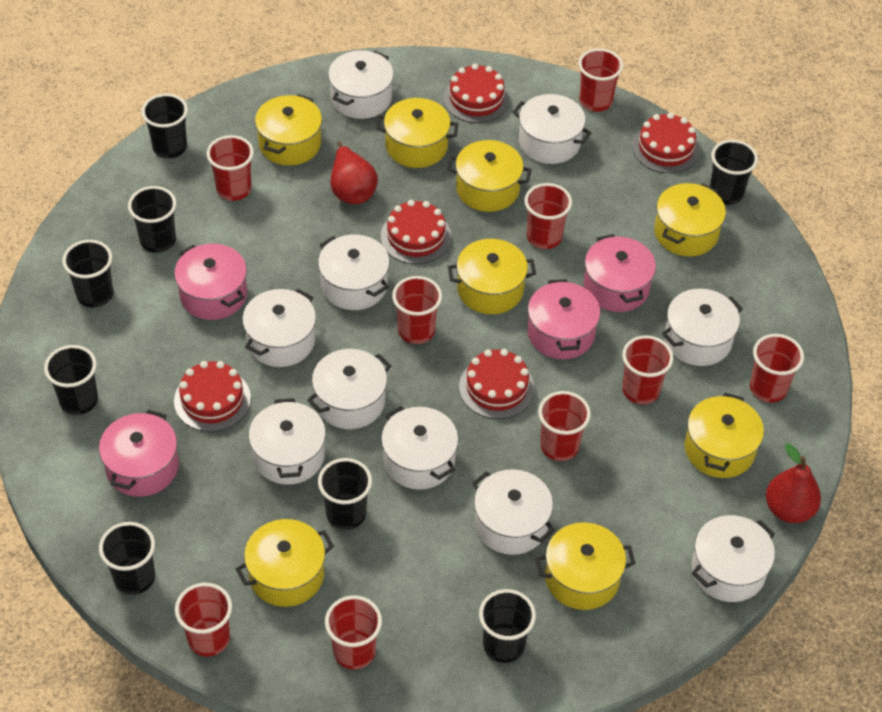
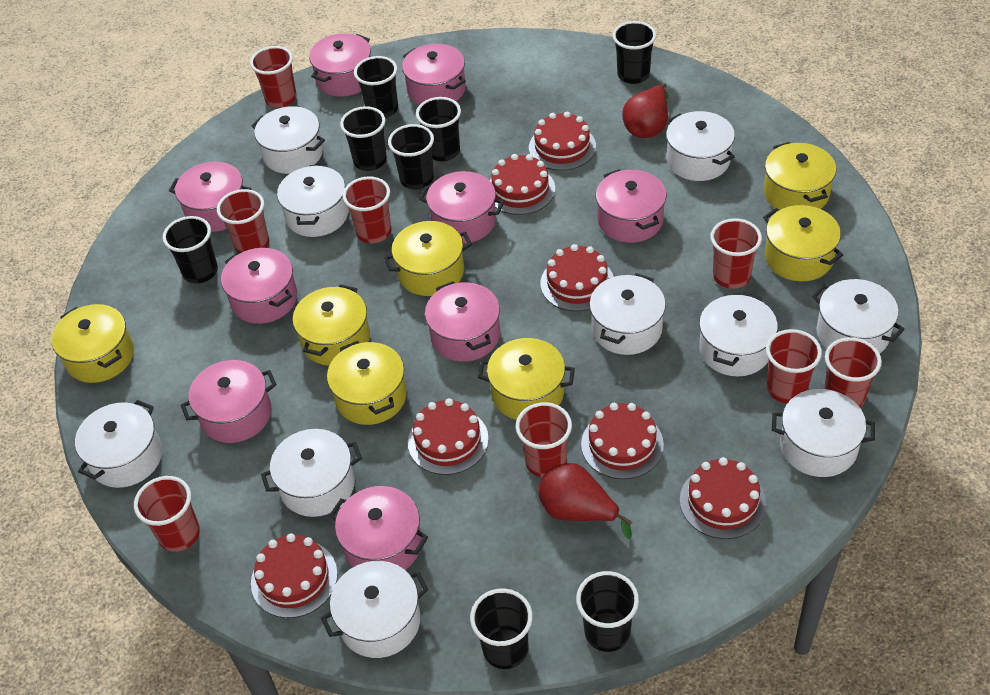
pink pot: 4 -> 9
red cake: 5 -> 7
red cup: 9 -> 8
yellow pot: 8 -> 7

